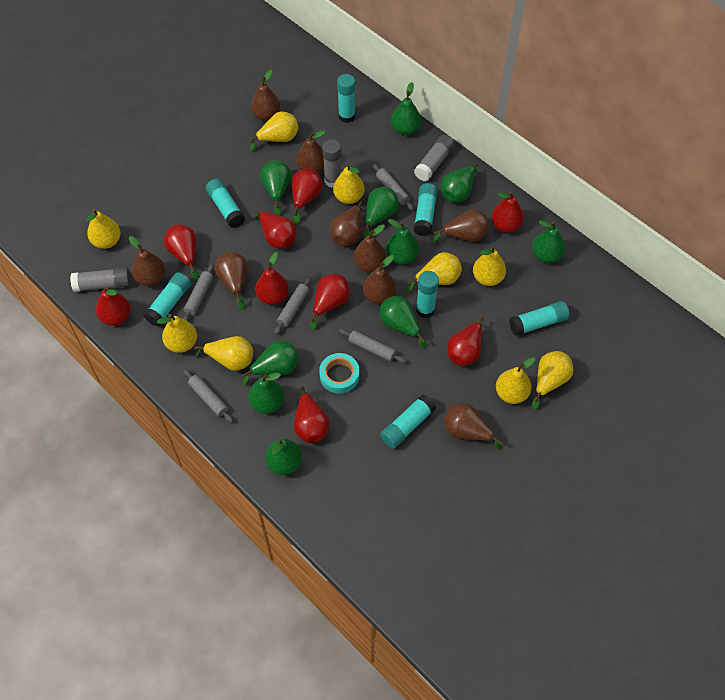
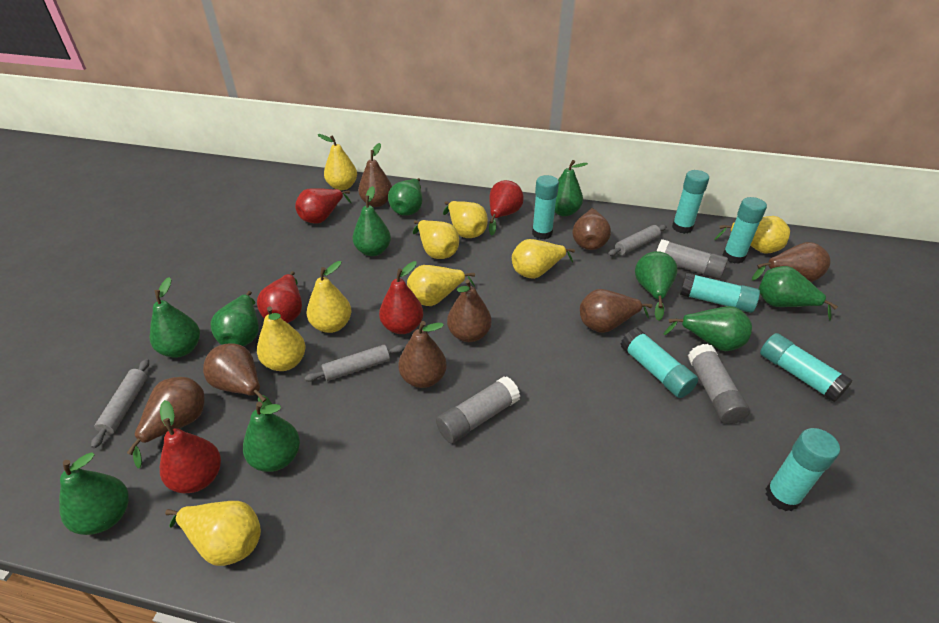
brown pear: 9 -> 8
grey rolling pin: 5 -> 3
red pear: 9 -> 5
turquoise tape: 1 -> 0

